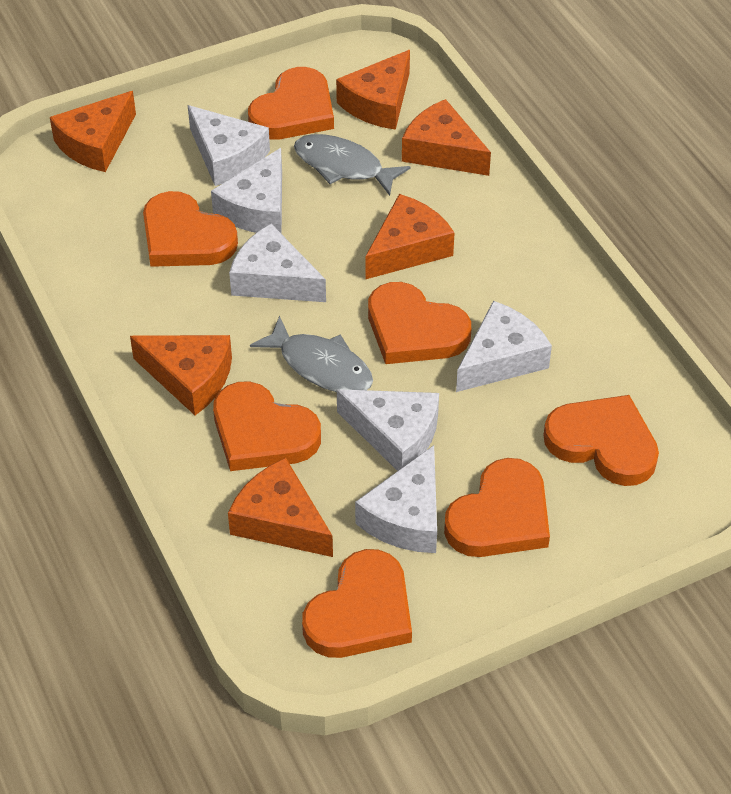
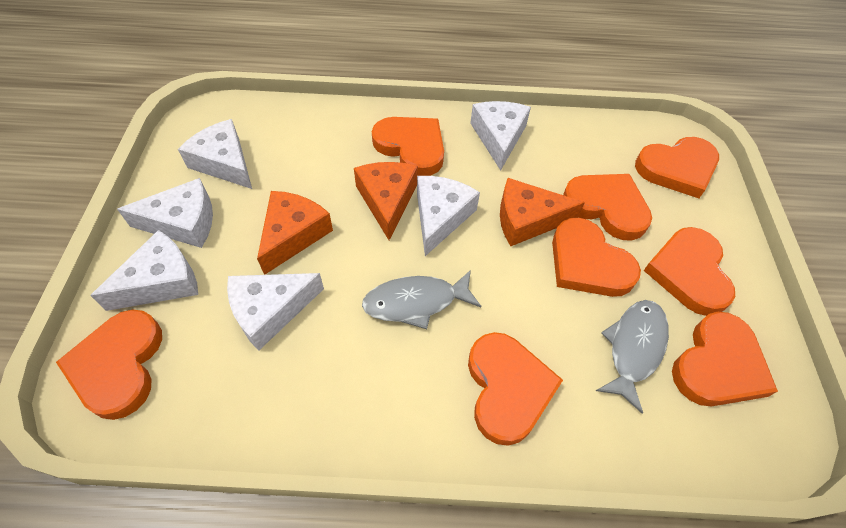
orange cheese: 6 -> 3
orange heart: 7 -> 8

